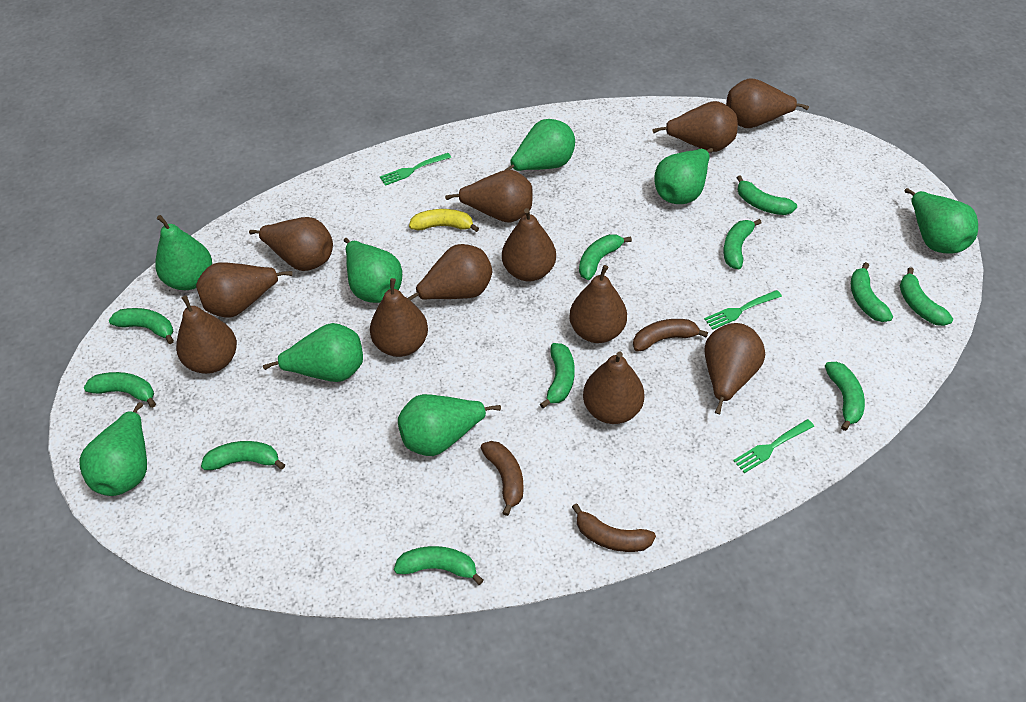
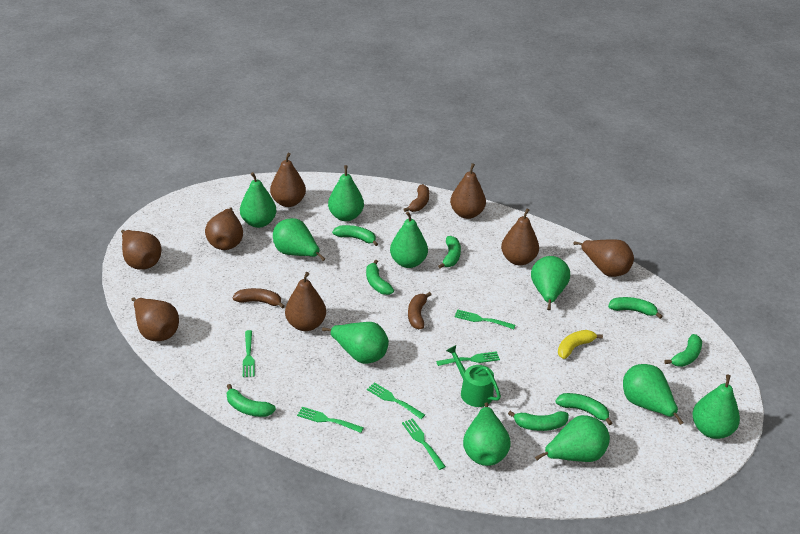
brown pear: 12 -> 8
green banana: 11 -> 8
green fork: 3 -> 6
green pear: 8 -> 10
green watering can: 0 -> 1

